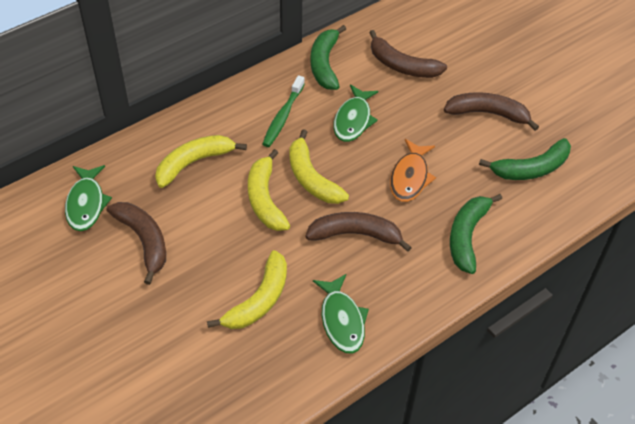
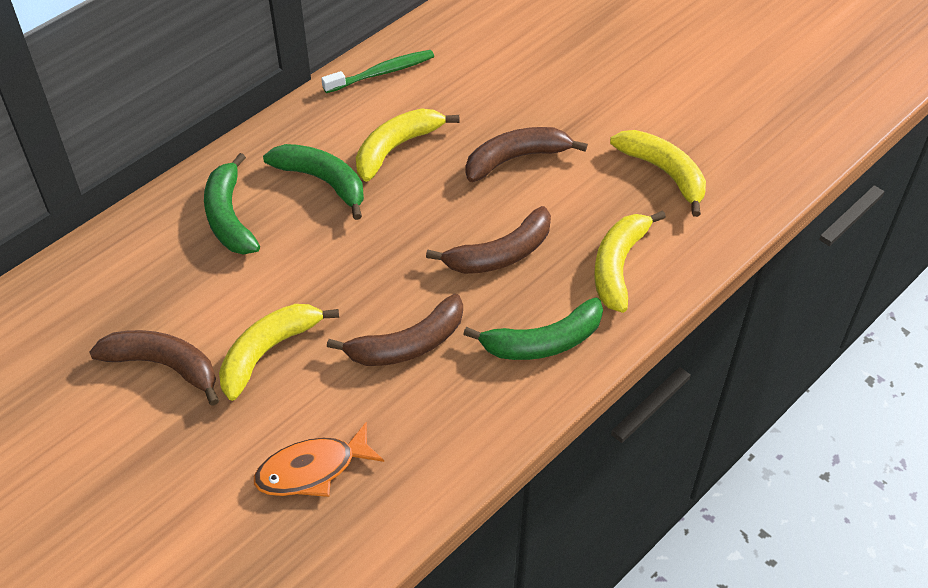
green fish: 3 -> 0

